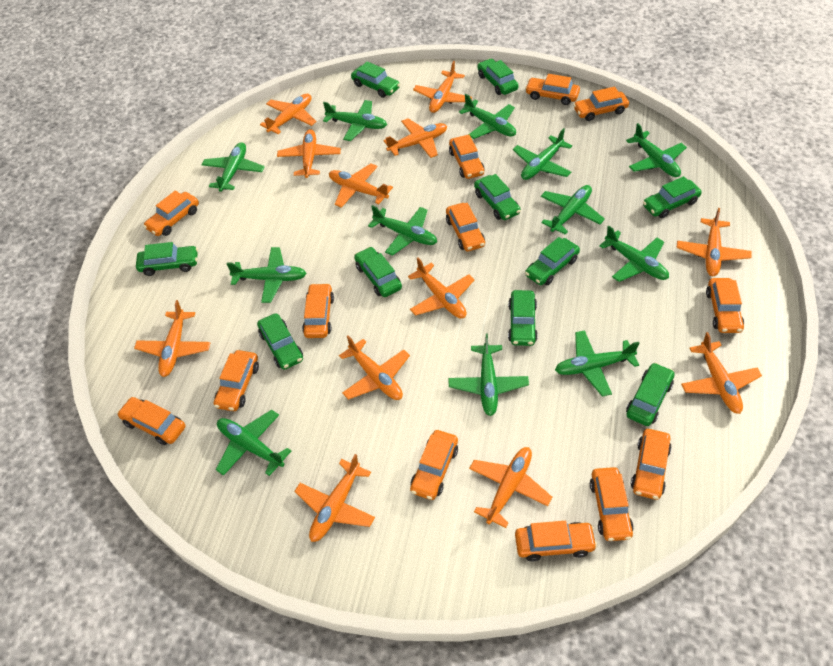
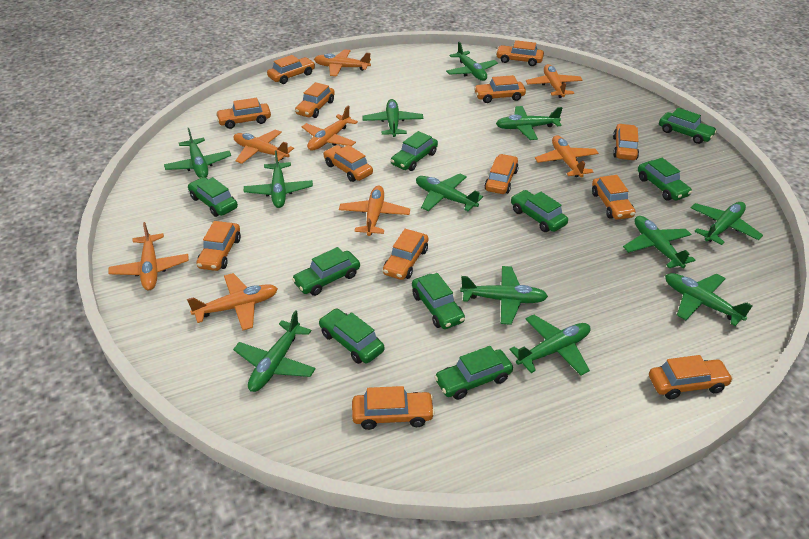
green car: 10 -> 9
orange plane: 12 -> 8

